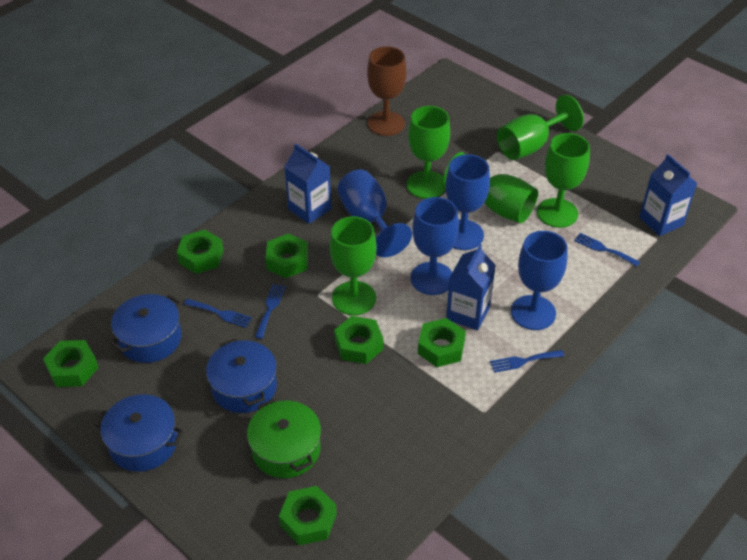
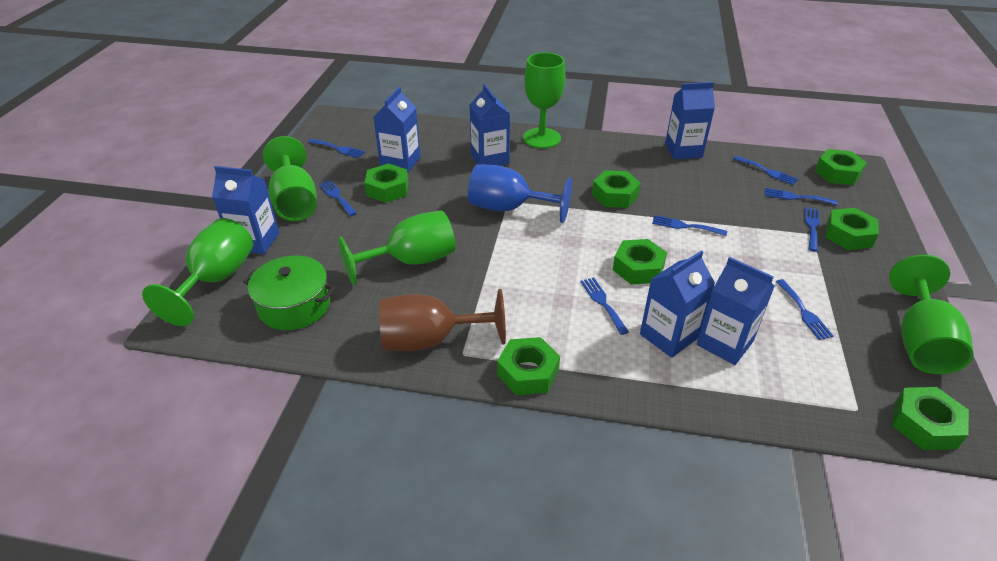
blue carton: 3 -> 6
blue fork: 4 -> 8
blue goblet: 4 -> 1
blue pot: 3 -> 0
green nut: 6 -> 7

